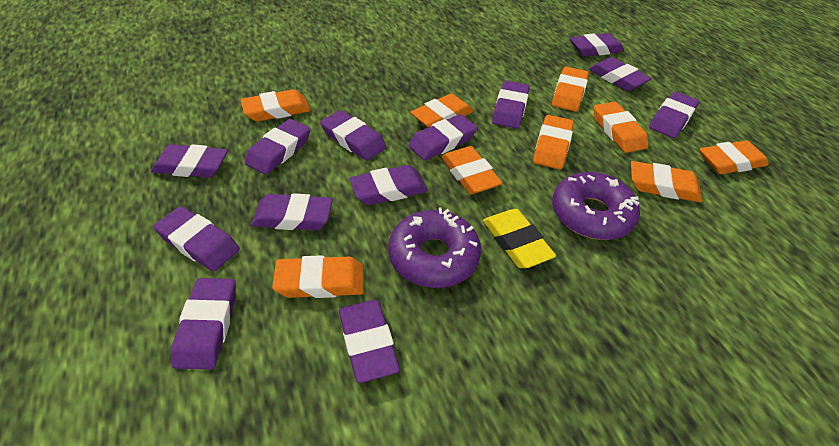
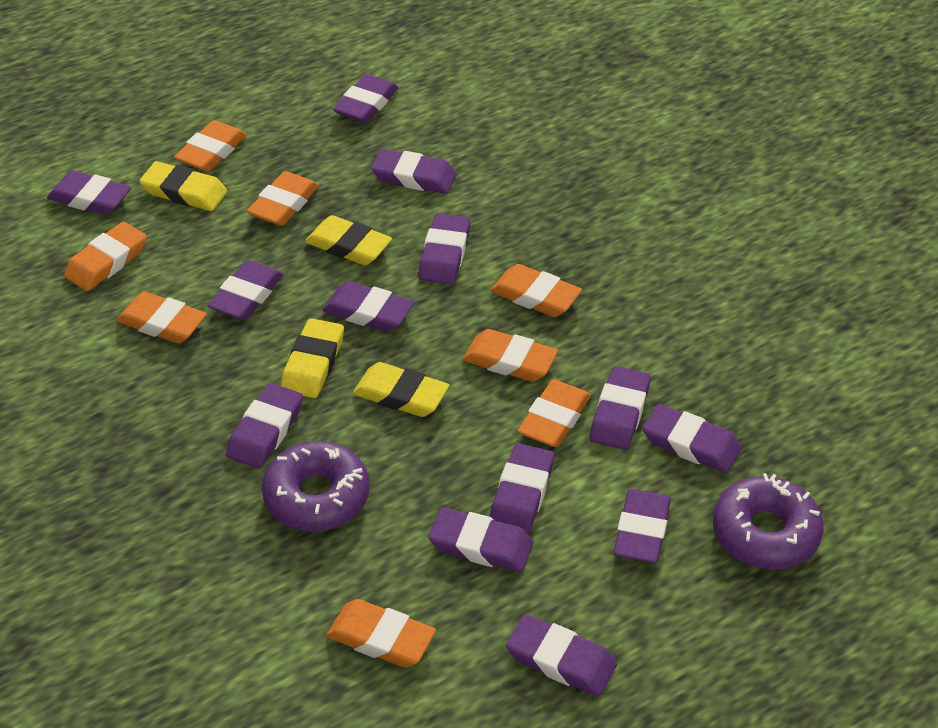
orange eraser: 9 -> 8
yellow eraser: 1 -> 4

